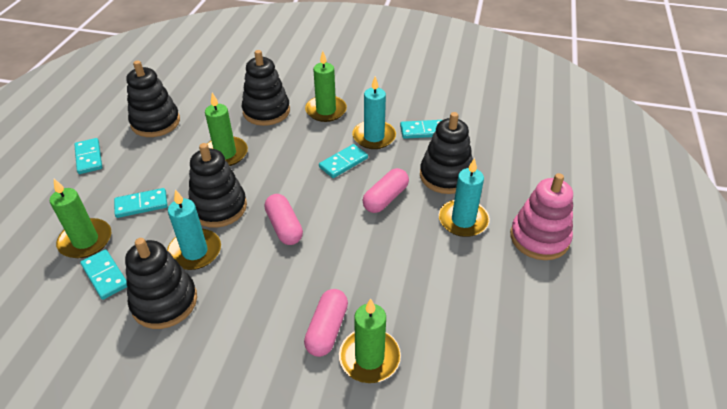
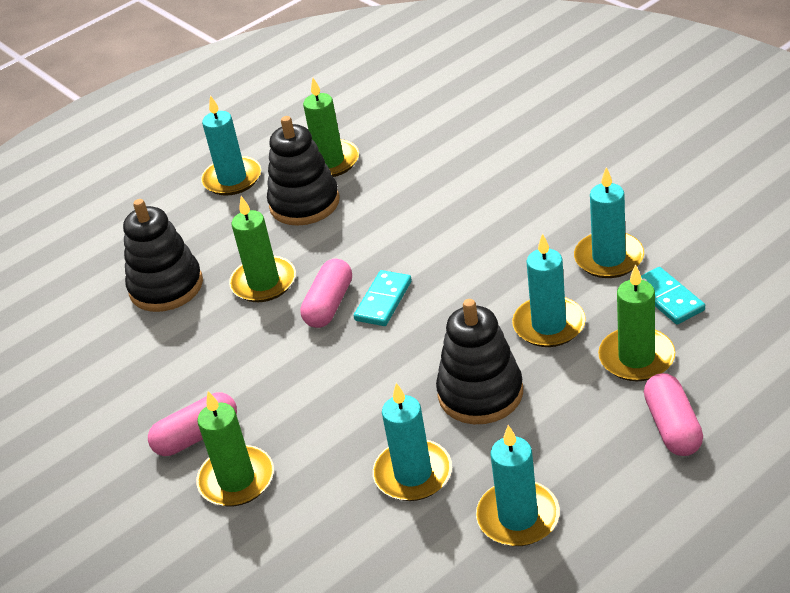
black stacking toy: 5 -> 3
pink stacking toy: 1 -> 0
turquoise candle: 3 -> 5
turquoise domino: 5 -> 2

